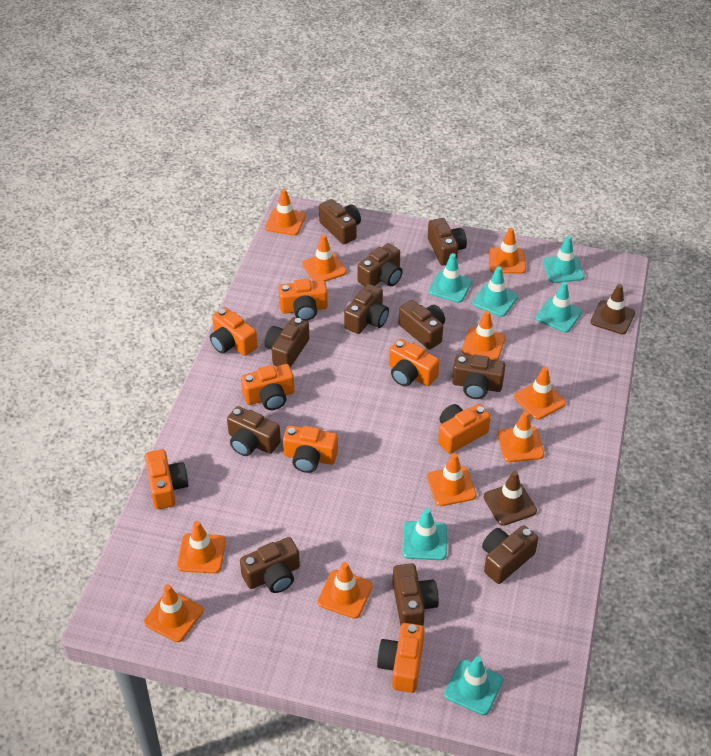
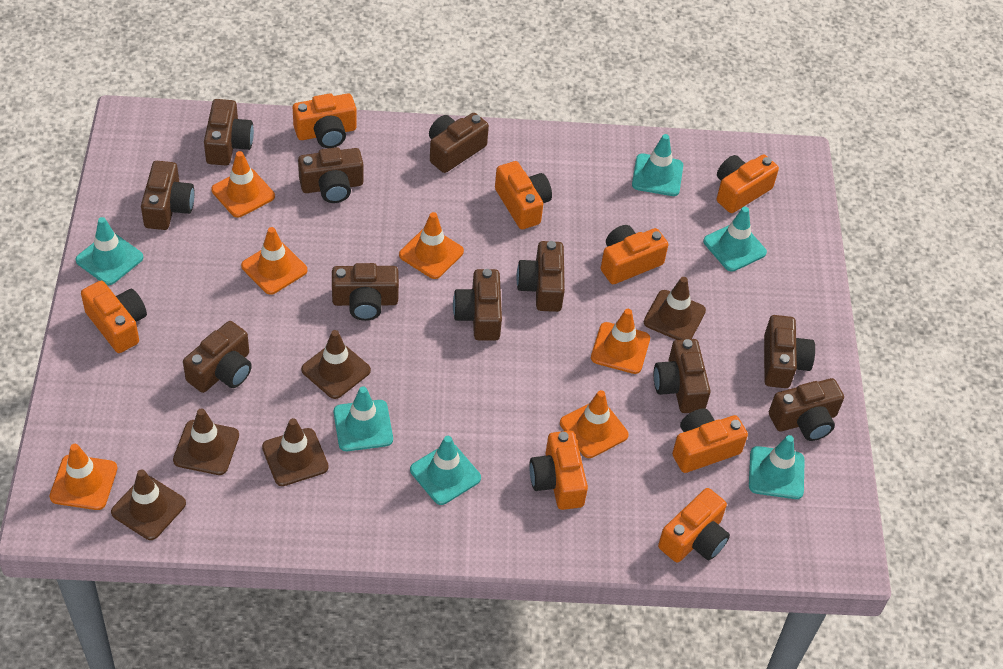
brown traffic cone: 2 -> 5
orange traffic cone: 10 -> 6

